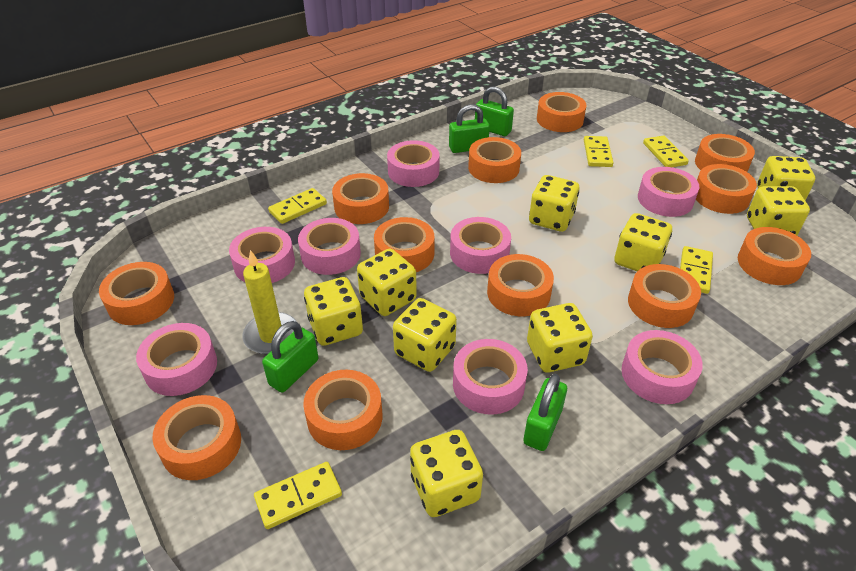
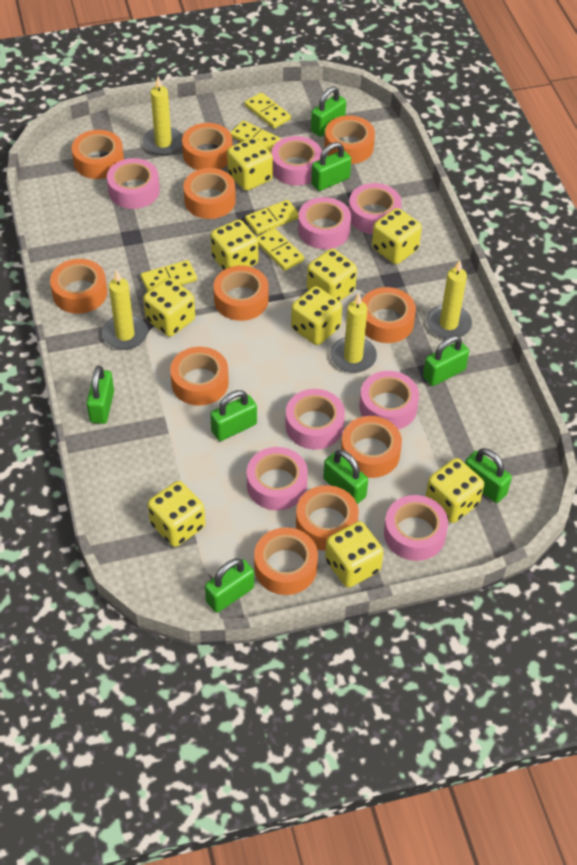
green padlock: 4 -> 8
orange tape: 12 -> 11
yellow candle: 1 -> 4

